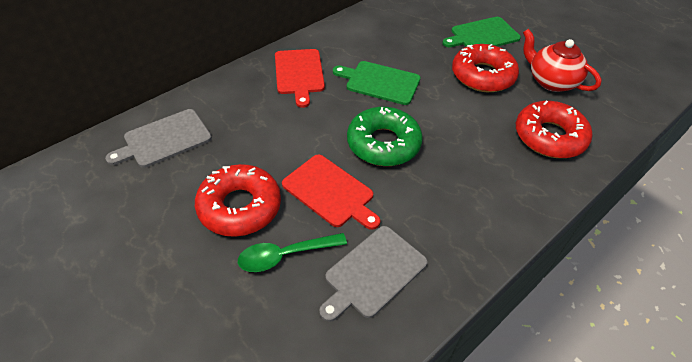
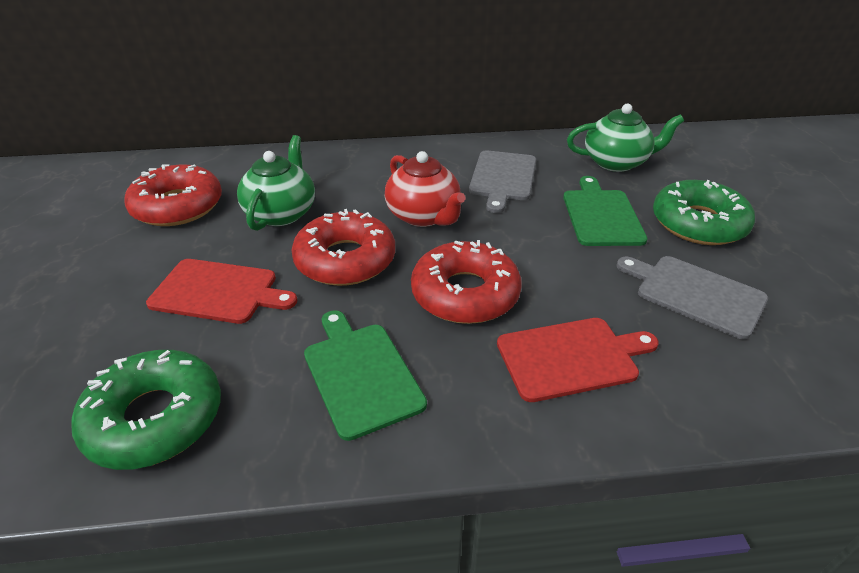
green donut: 1 -> 2
green spoon: 1 -> 0
green teapot: 0 -> 2

